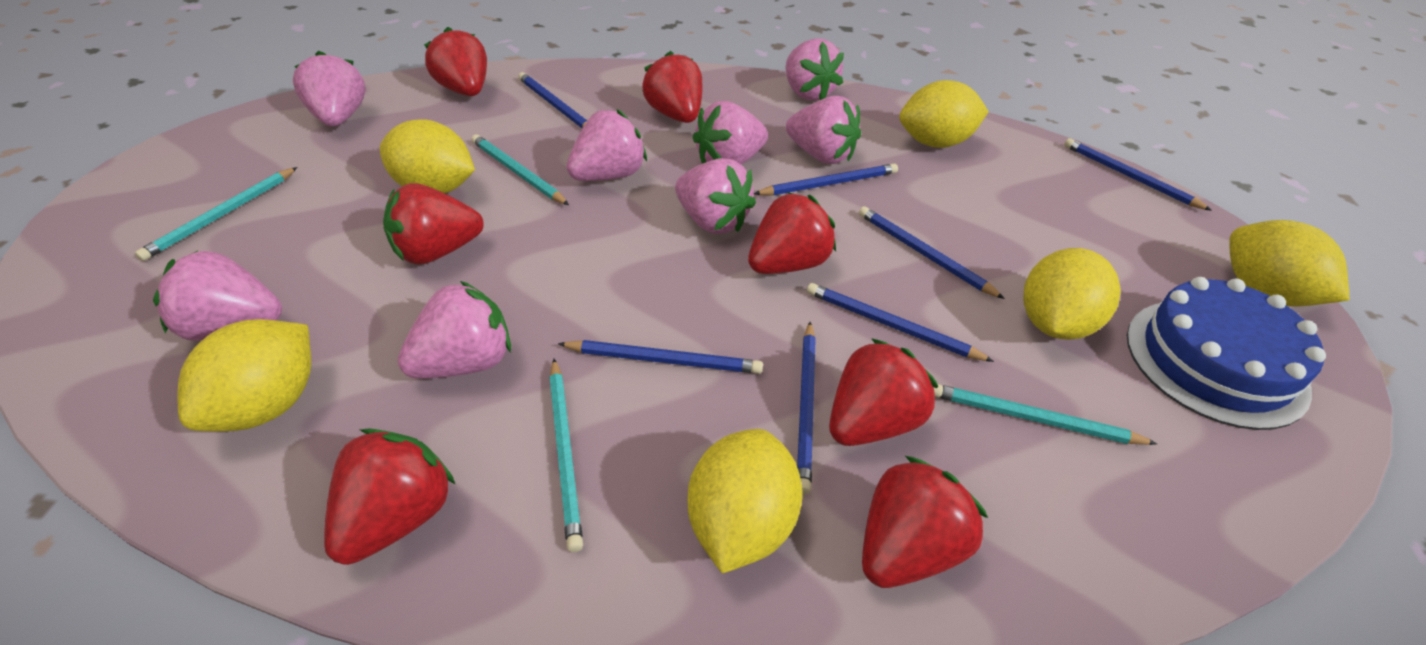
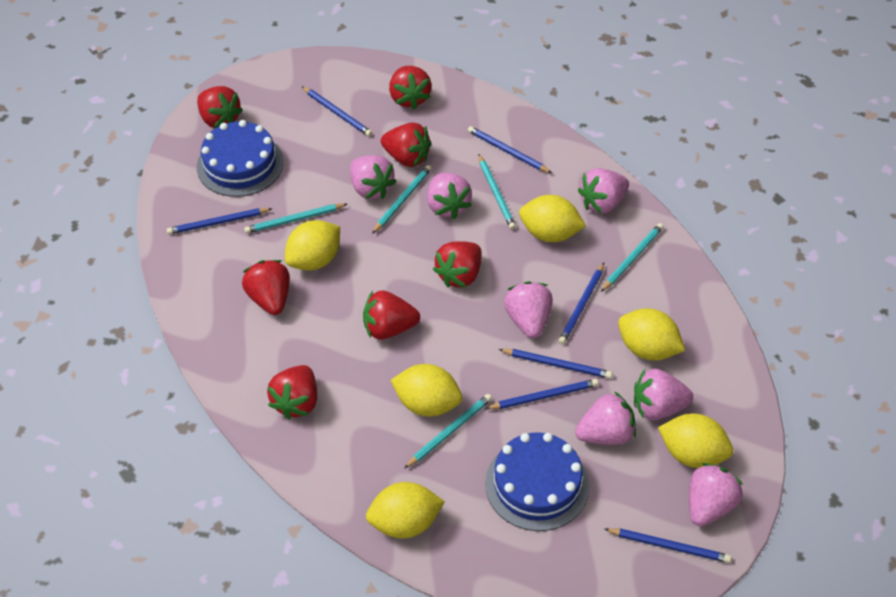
blue cake: 1 -> 2
pink strawberry: 8 -> 7
turquoise pencil: 4 -> 5

